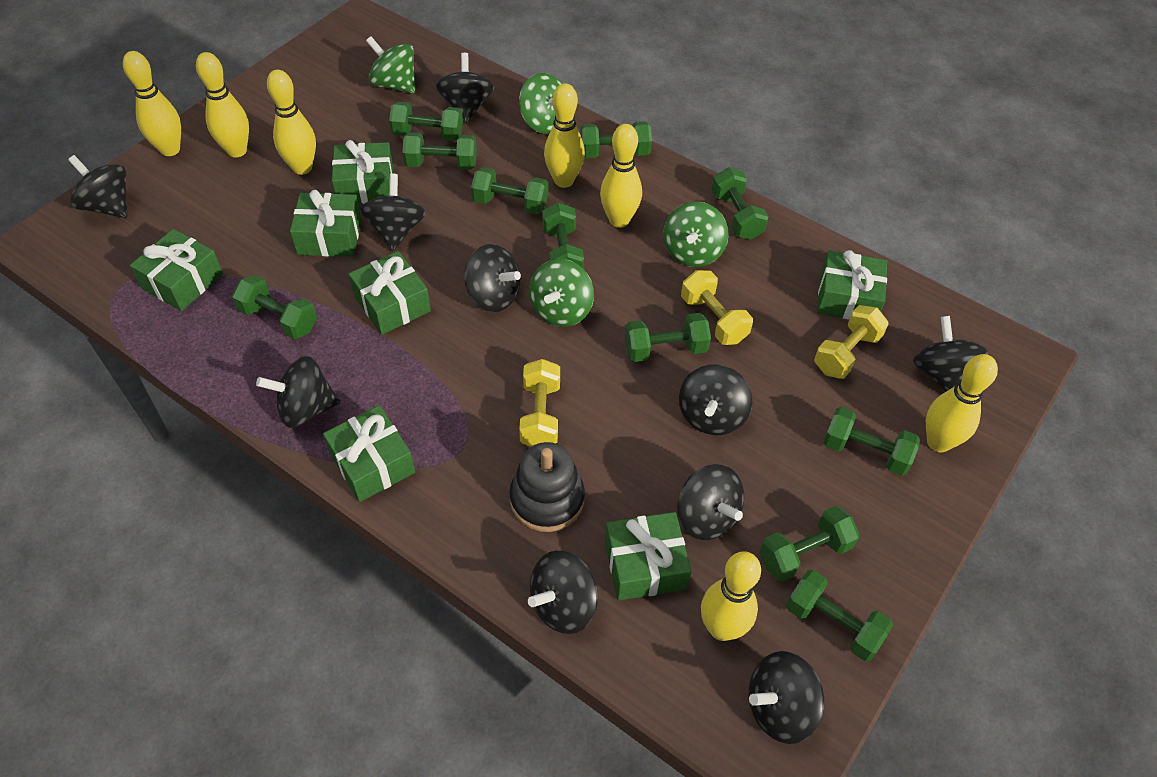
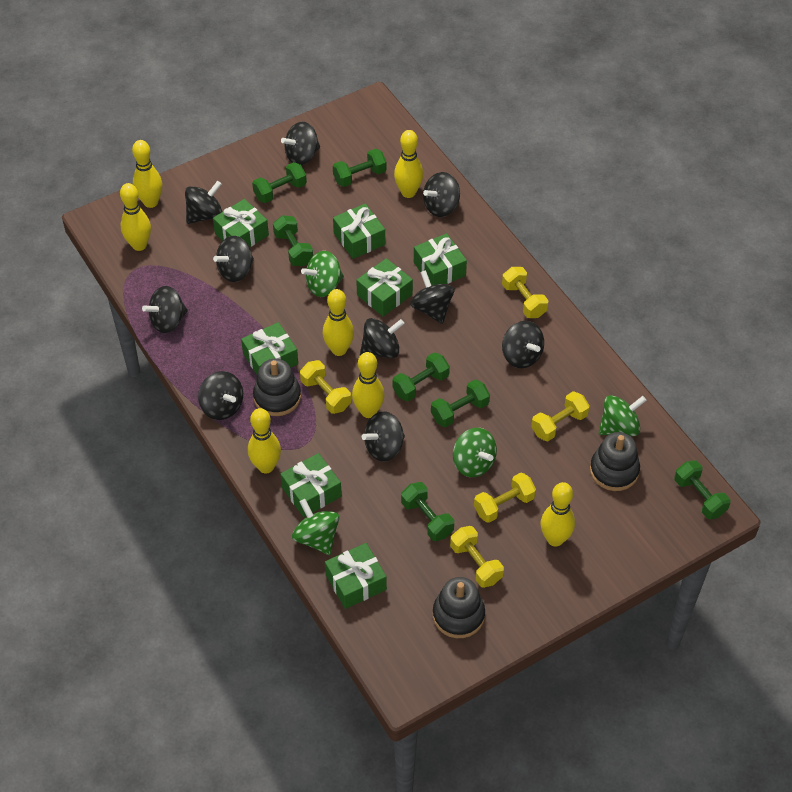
black stacking toy: 1 -> 3
green dumbbell: 11 -> 7
yellow dumbbell: 3 -> 5

